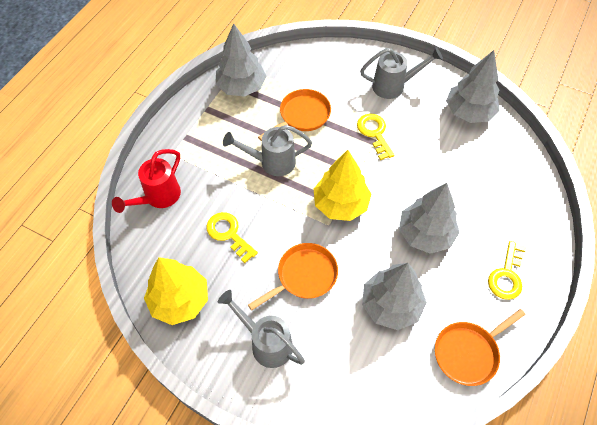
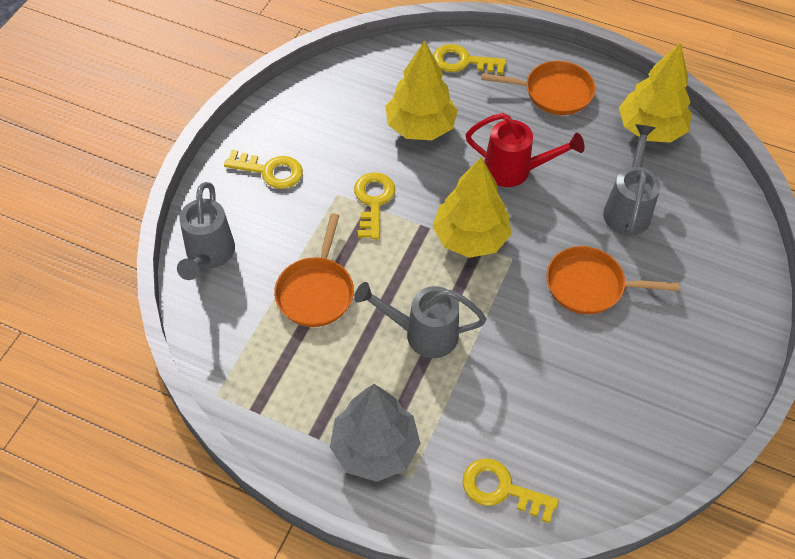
grey tree: 4 -> 1
yellow key: 3 -> 4
yellow tree: 2 -> 3

